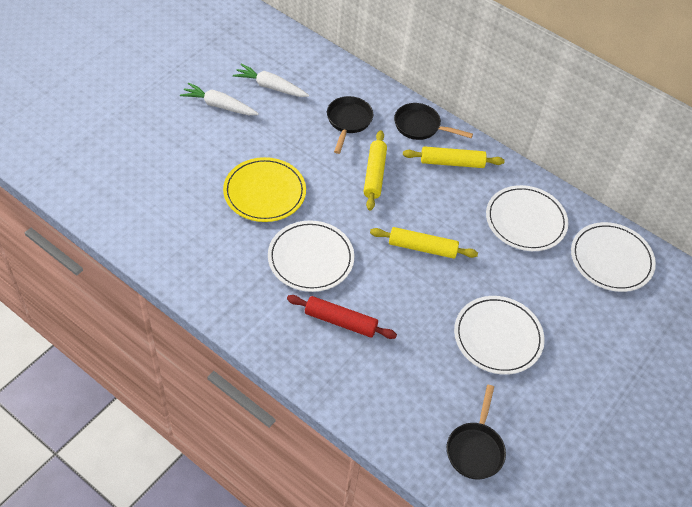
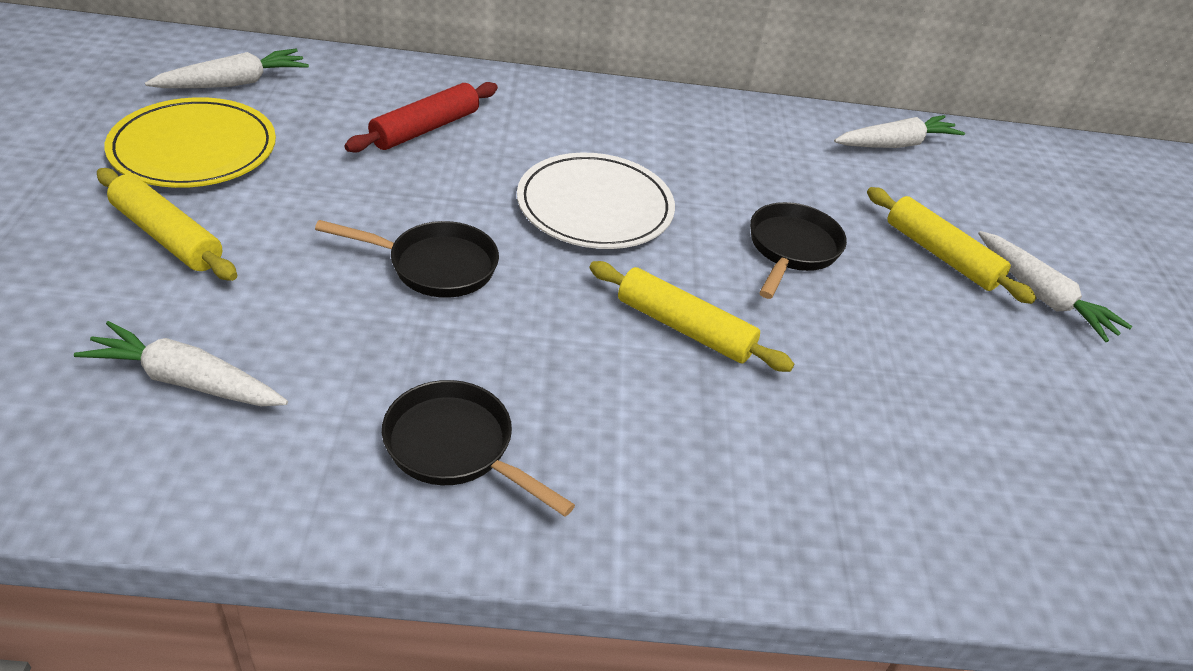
white carrot: 2 -> 4
white plate: 4 -> 1

